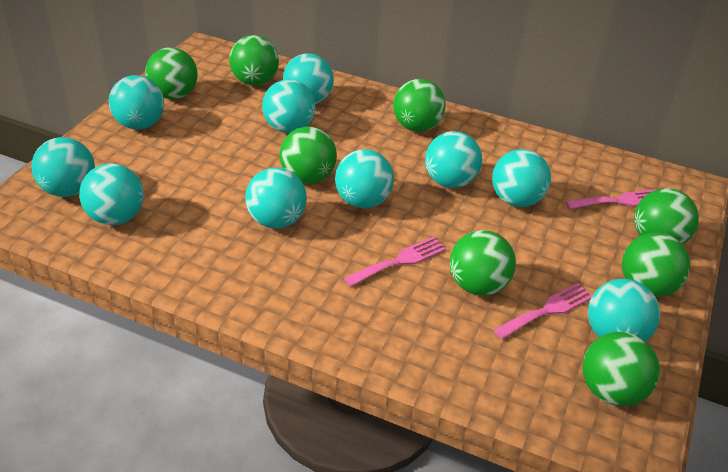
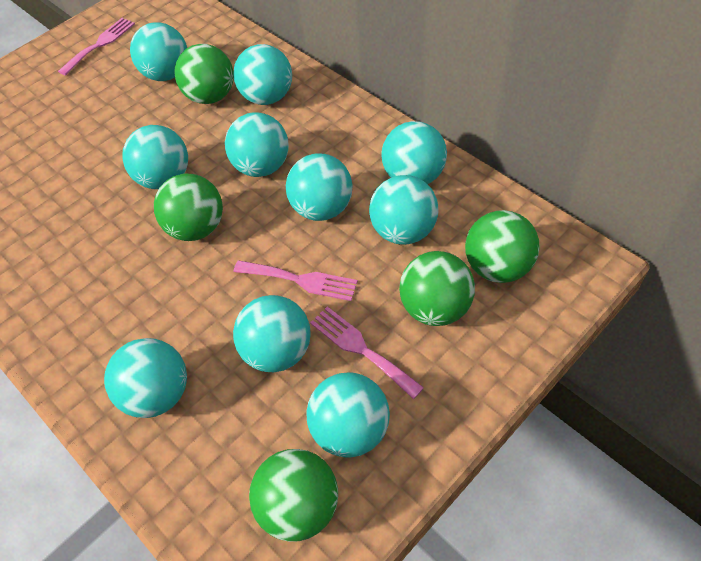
green ball: 8 -> 5

